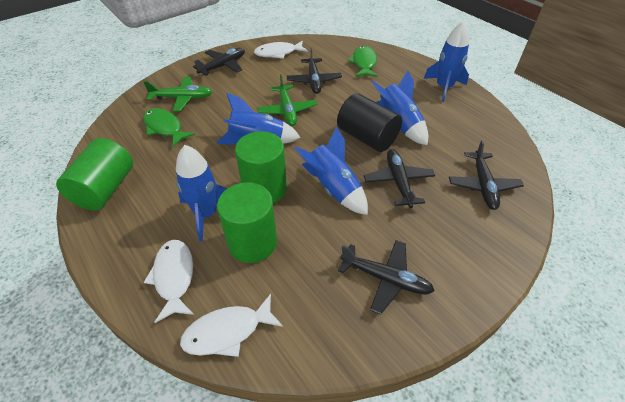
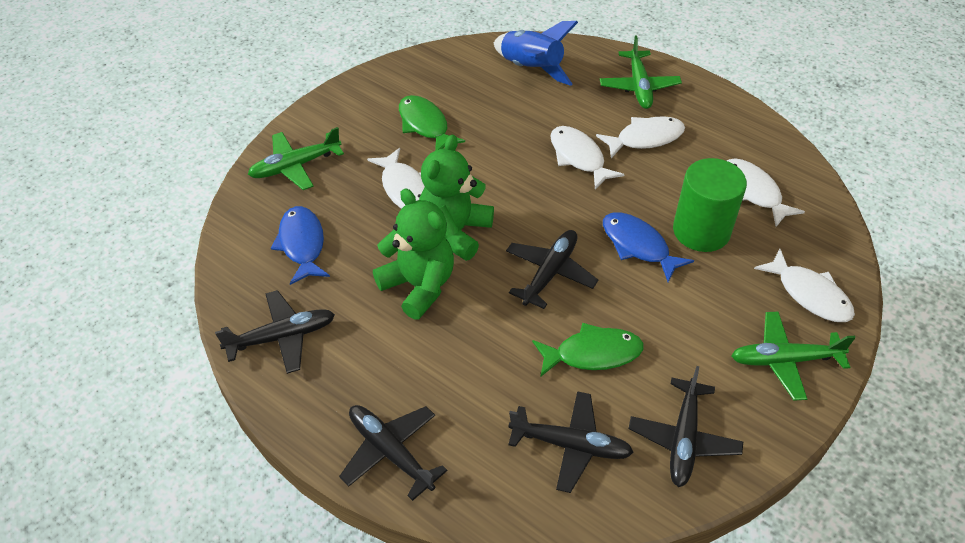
black cylinder: 1 -> 0
blue fish: 0 -> 2
blue rocket: 5 -> 1
green cylinder: 3 -> 1
green plane: 2 -> 3
green teddy bear: 0 -> 2
white fish: 3 -> 5

